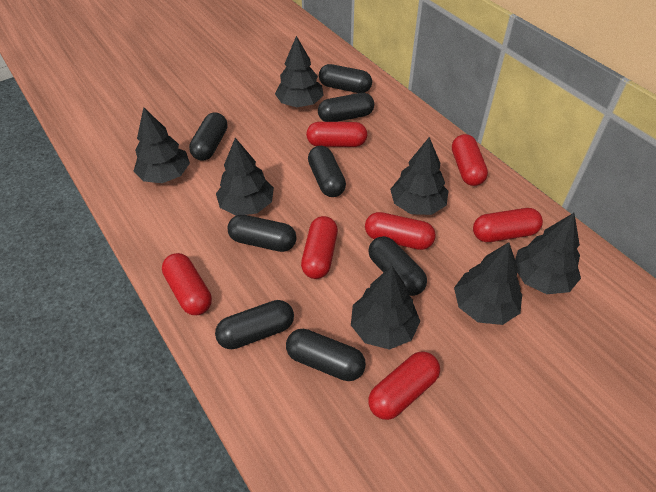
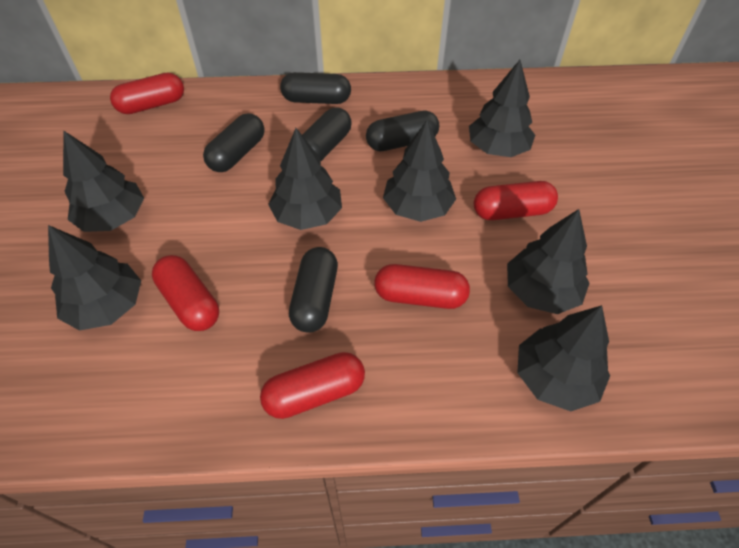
black capsule: 8 -> 5
red capsule: 7 -> 5

